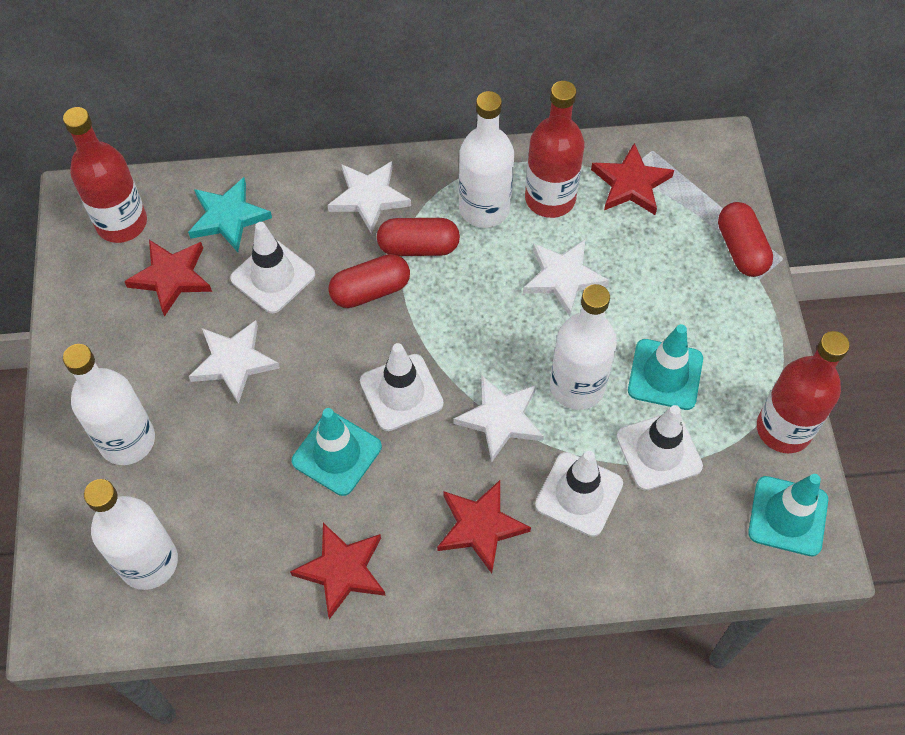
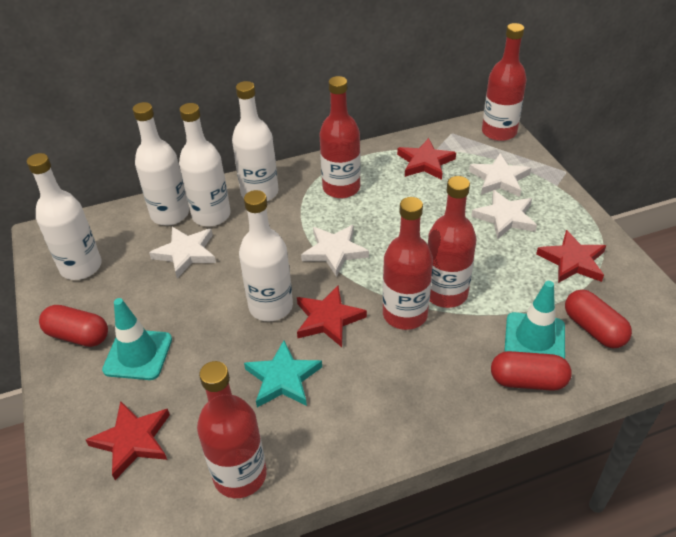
red bottle: 3 -> 5
turquoise traffic cone: 3 -> 2
white bottle: 4 -> 5
white traffic cone: 4 -> 0

